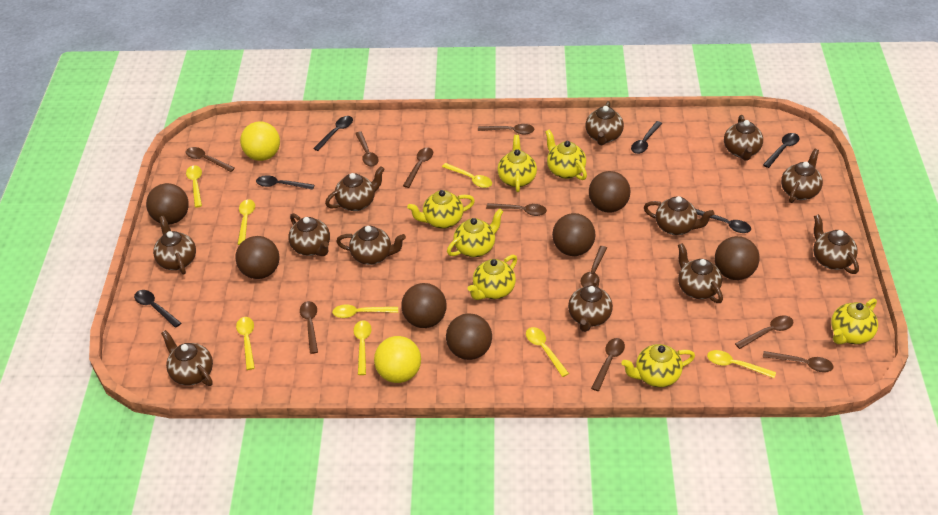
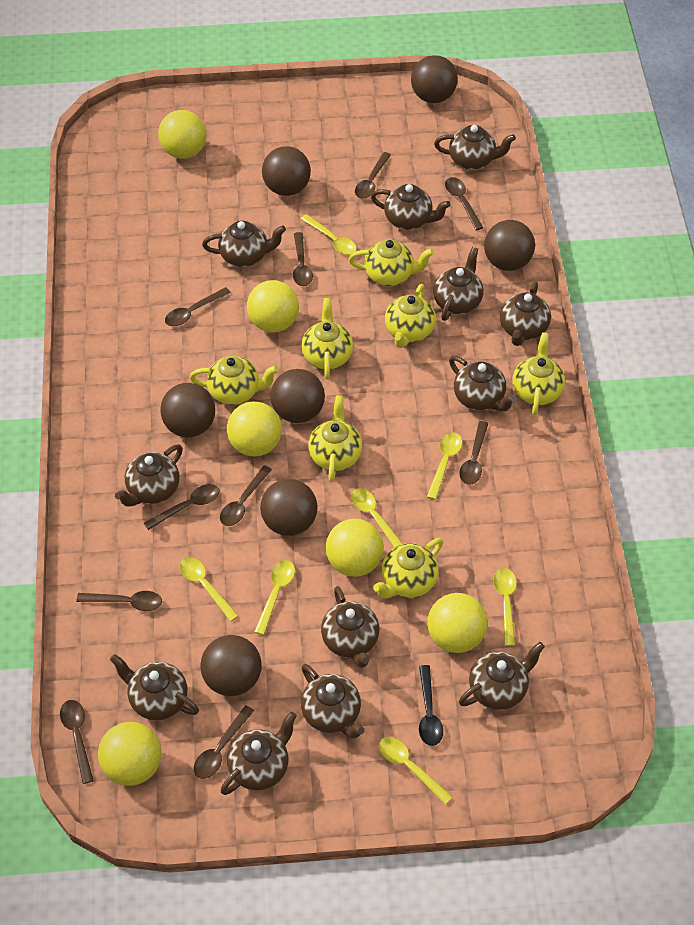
black spoon: 6 -> 1
yellow ball: 2 -> 6
yellow spoon: 8 -> 7

